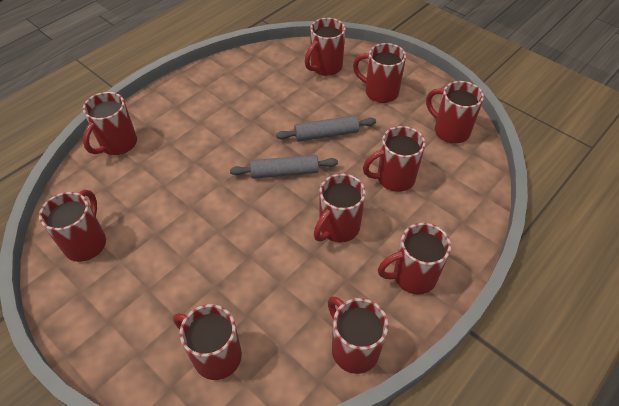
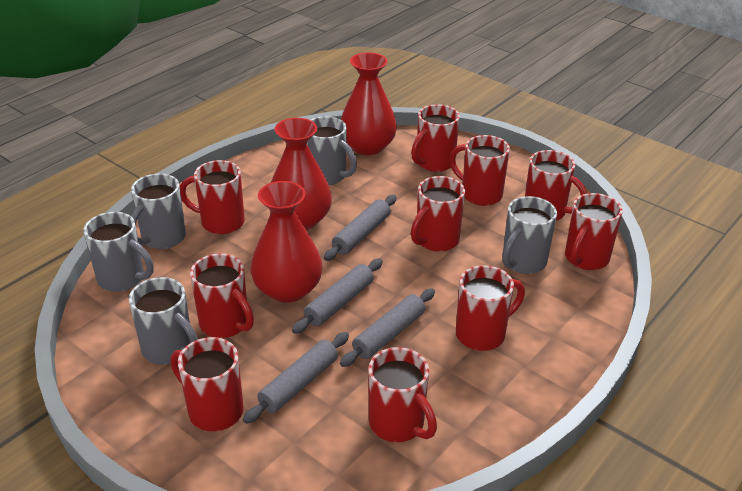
grey mug: 0 -> 5
grey rolling pin: 2 -> 4
red vase: 0 -> 3

